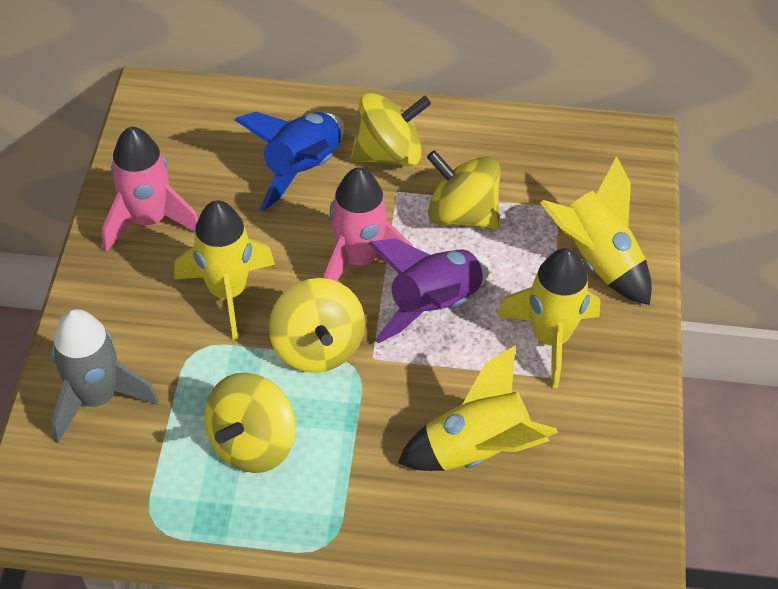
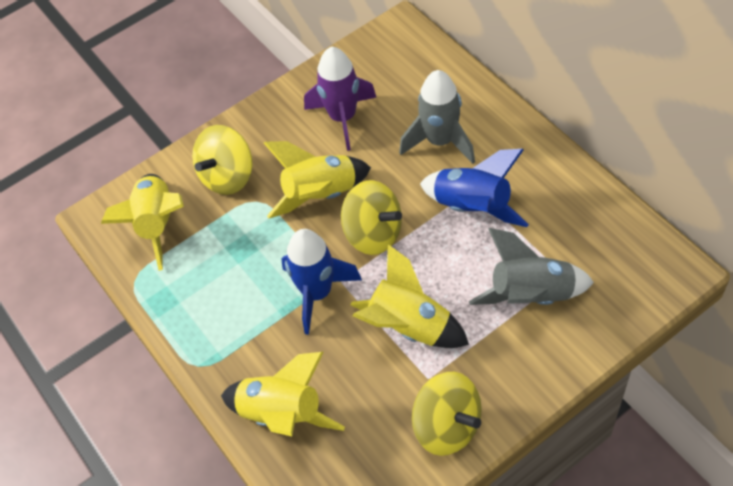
blue rocket: 1 -> 2
grey rocket: 1 -> 2
pink rocket: 2 -> 0
yellow spinning top: 4 -> 3

